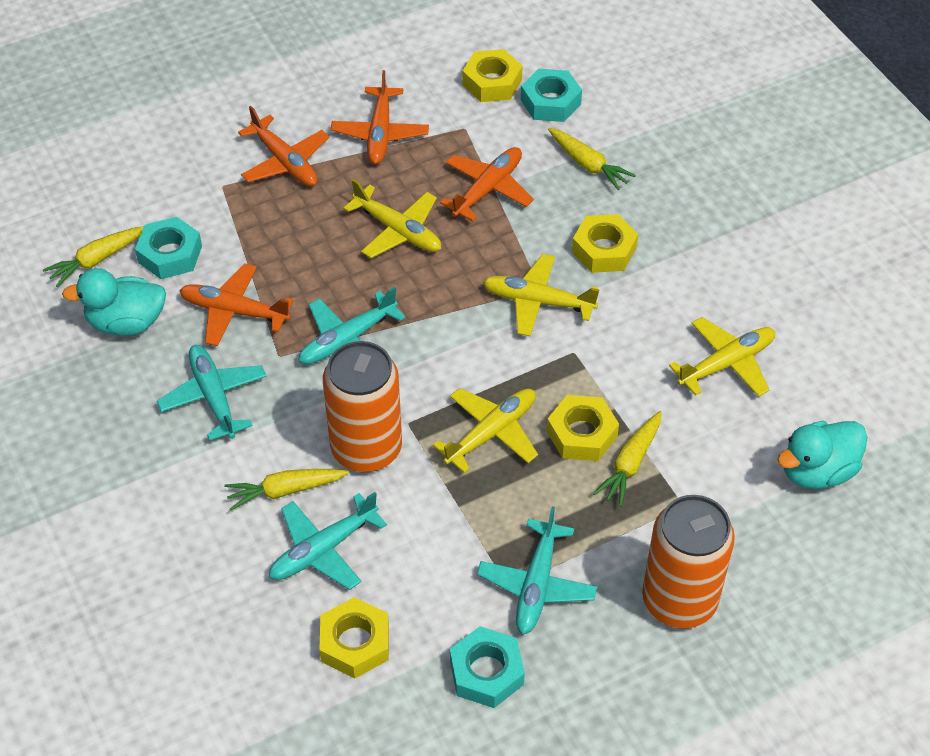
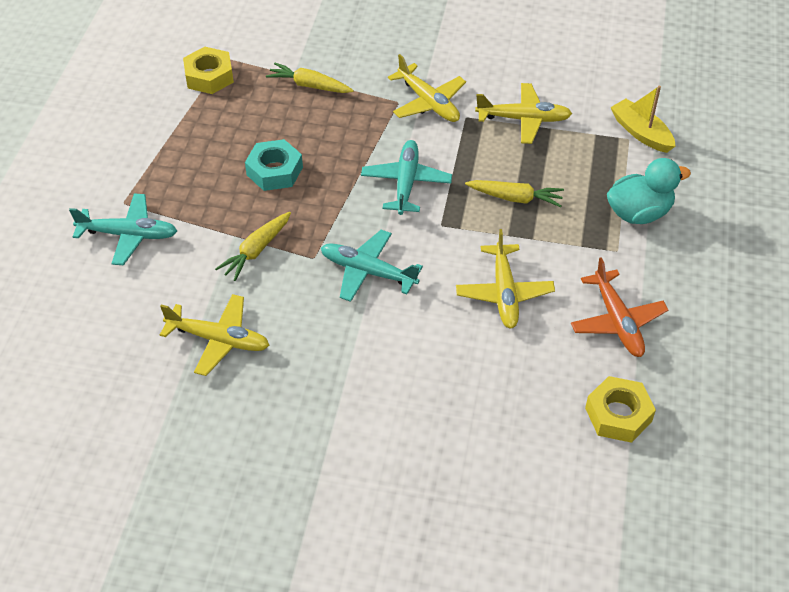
orange can: 2 -> 0
orange plane: 4 -> 1
turquoise duck: 2 -> 1
turquoise nut: 3 -> 1
turquoise plane: 4 -> 3
yellow boat: 0 -> 1
yellow carrot: 4 -> 3
yellow nut: 4 -> 2

